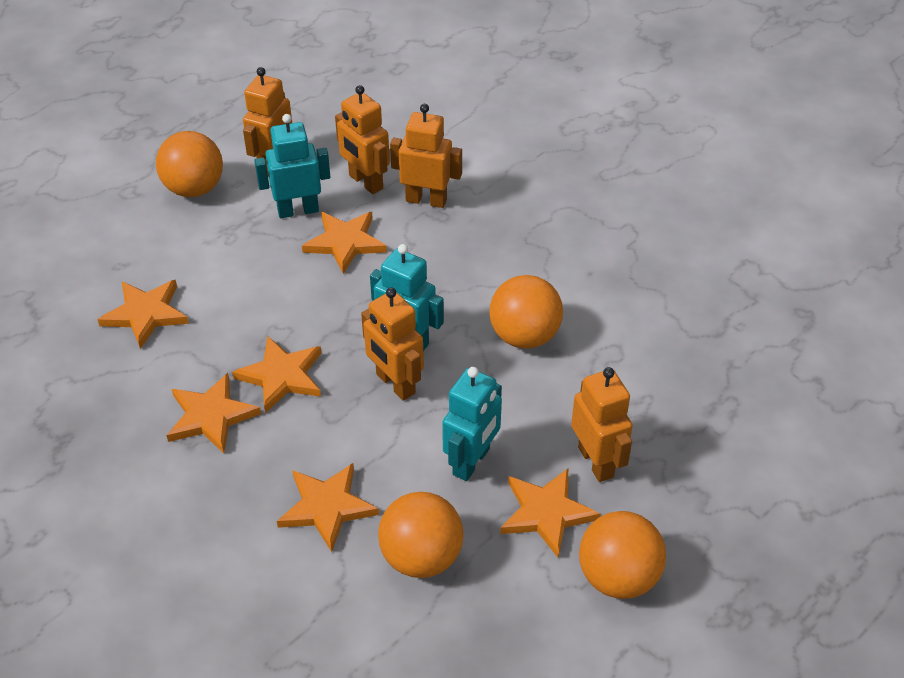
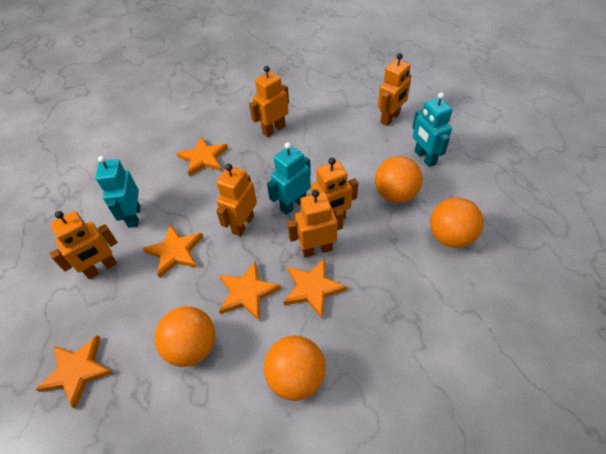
orange robot: 5 -> 6
orange star: 6 -> 5

